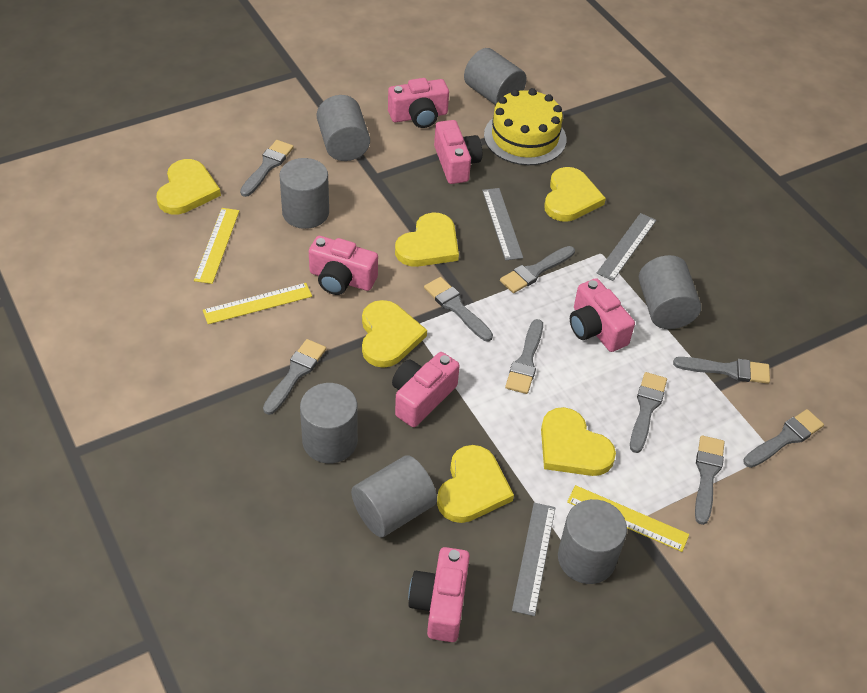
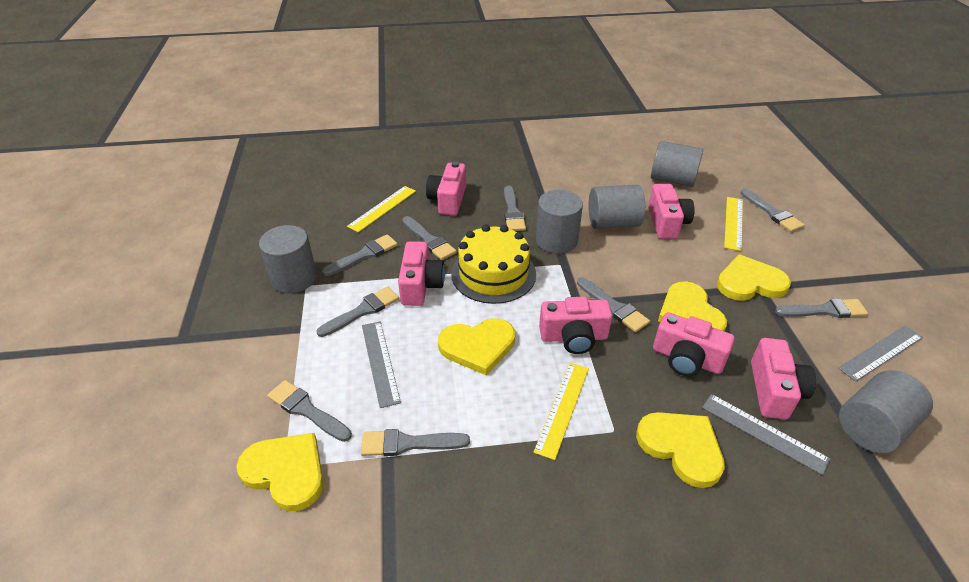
grey cylinder: 7 -> 5
yellow heart: 6 -> 5

